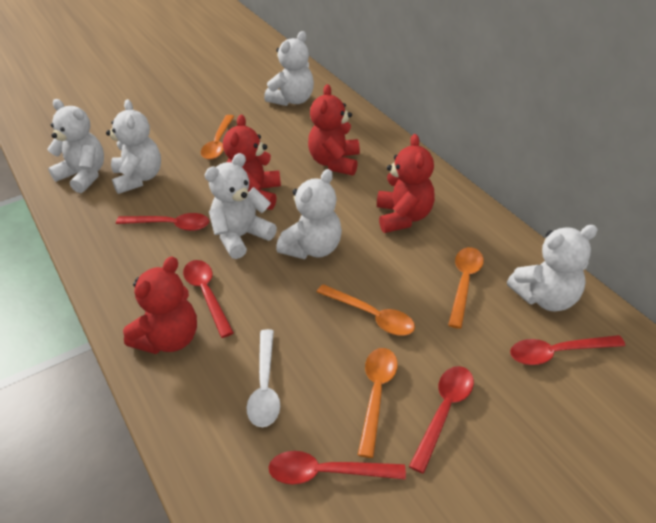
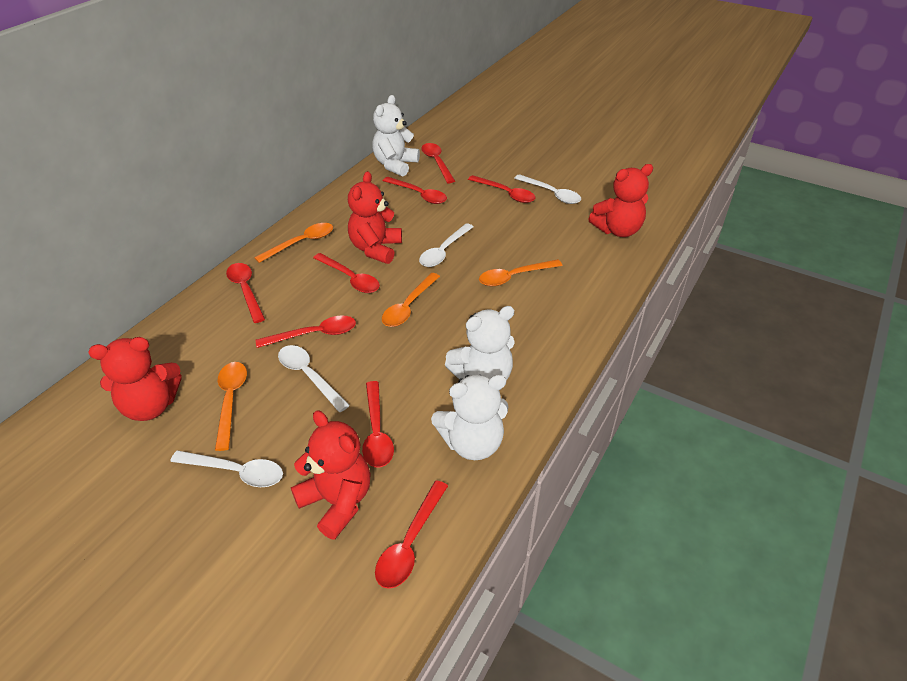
red spoon: 5 -> 8
white spoon: 1 -> 4
white teddy bear: 6 -> 3

